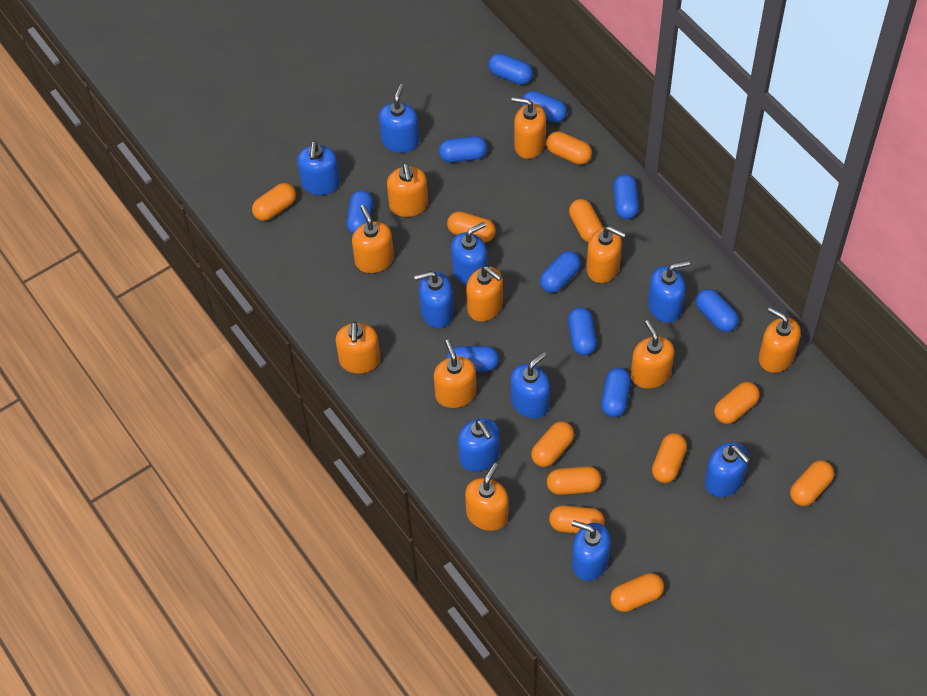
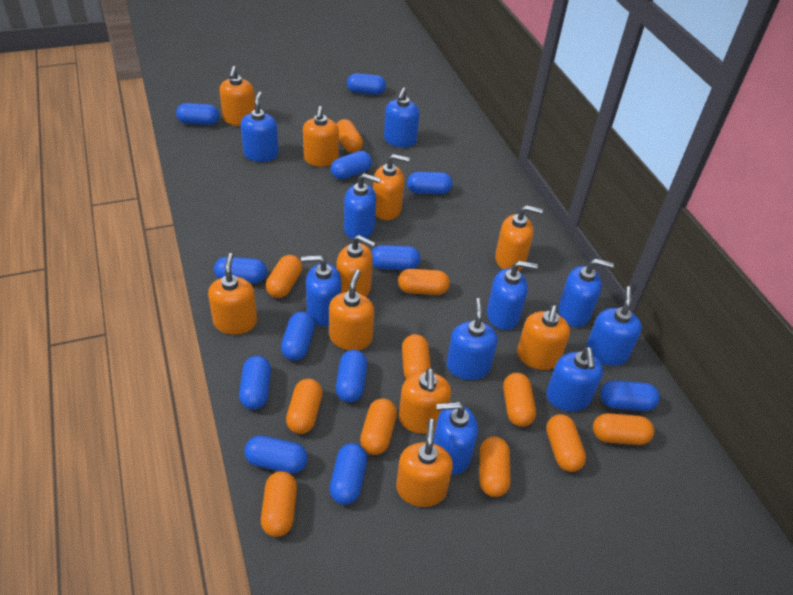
blue capsule: 10 -> 12
blue soap dispenser: 9 -> 10

